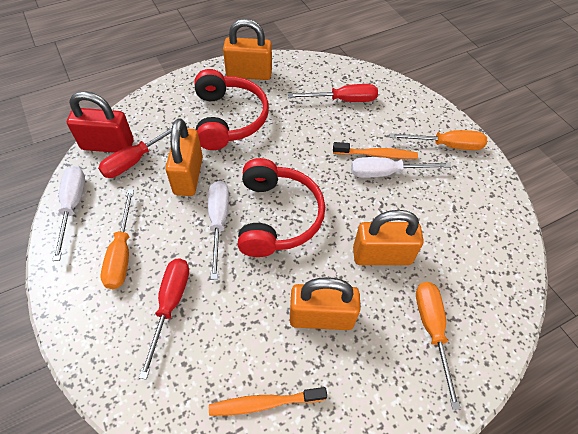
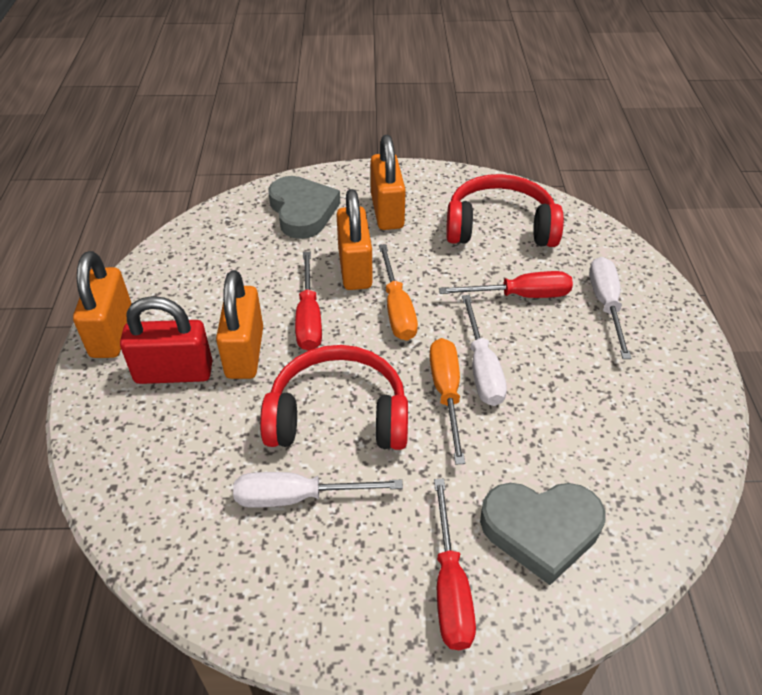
grey heart: 0 -> 2
orange screwdriver: 3 -> 2
orange toothbrush: 2 -> 0

